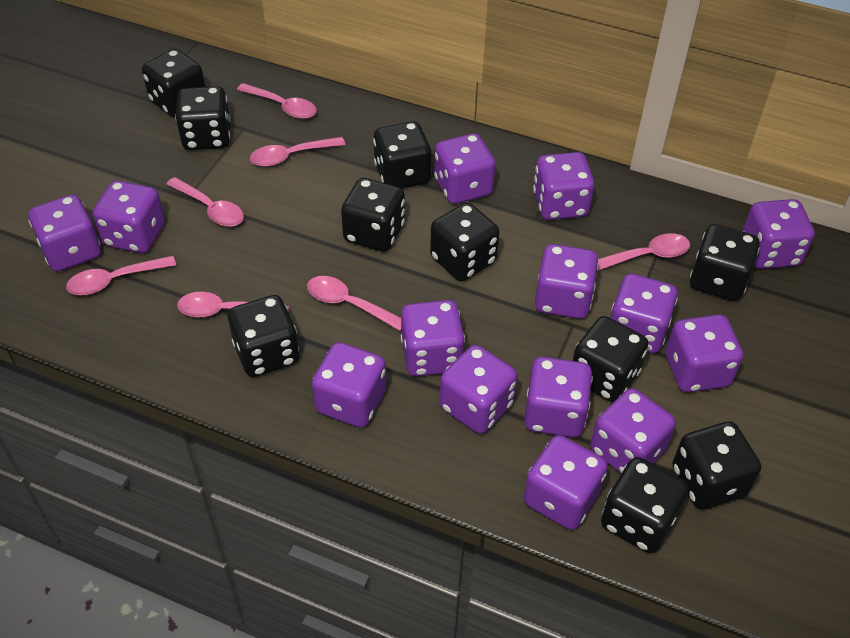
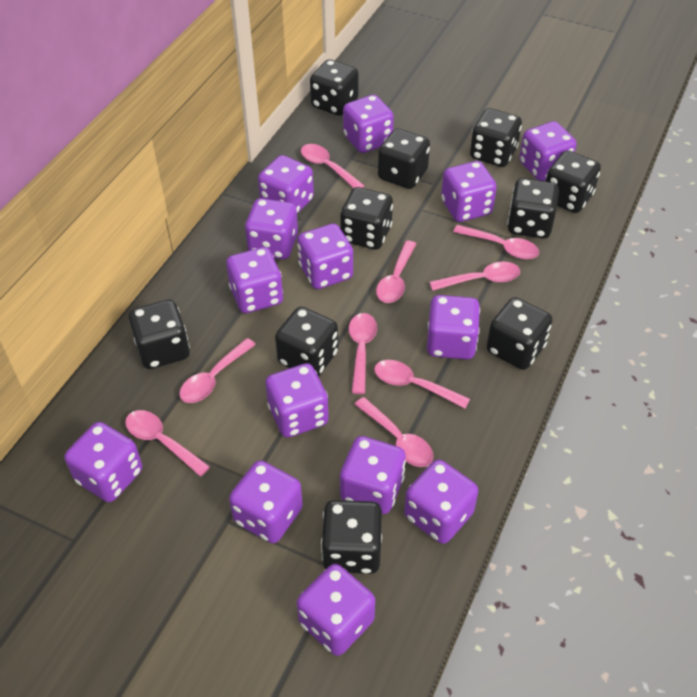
pink spoon: 7 -> 9

